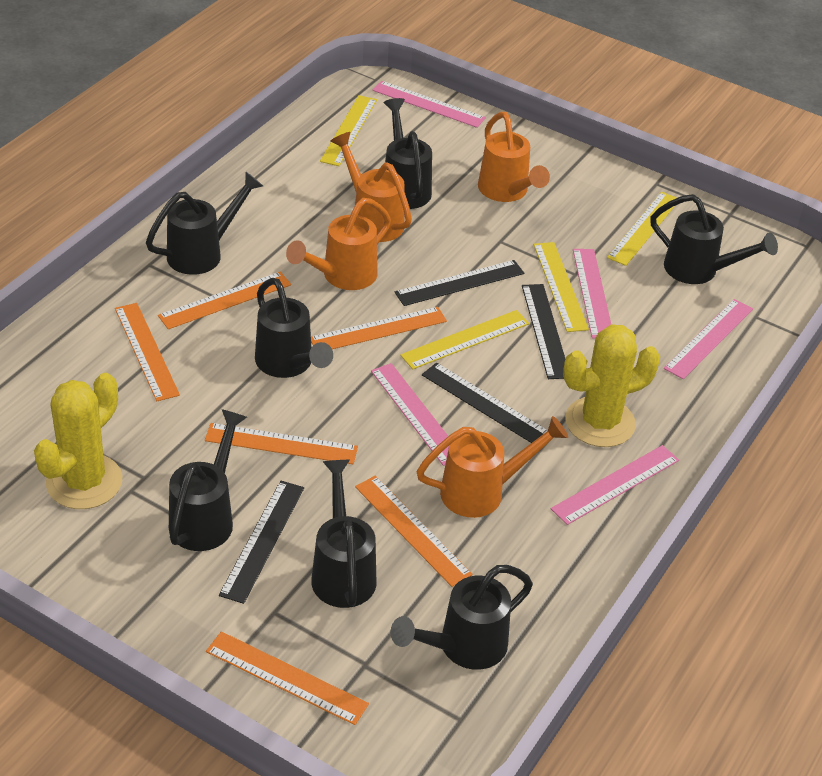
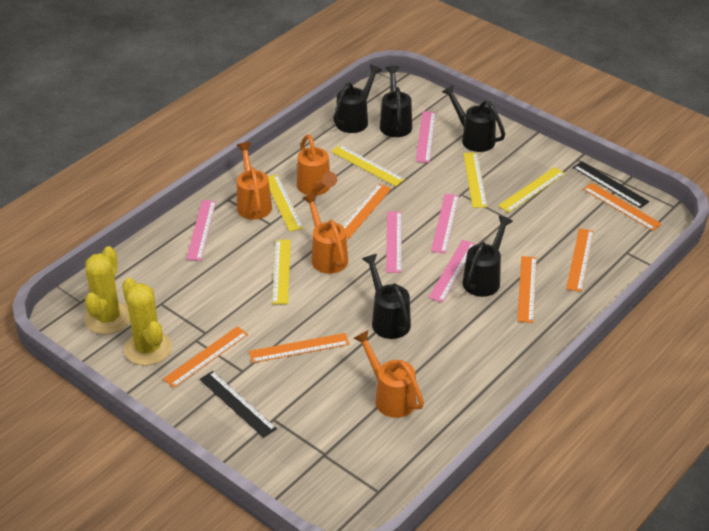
black ruler: 4 -> 2
black watering can: 7 -> 5
yellow ruler: 4 -> 5

